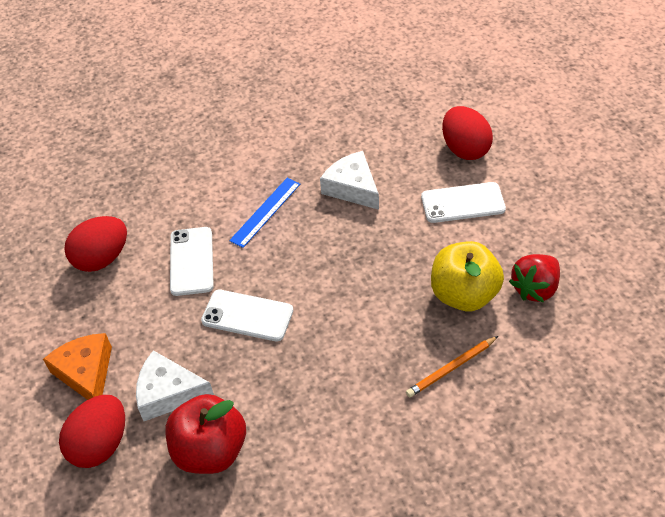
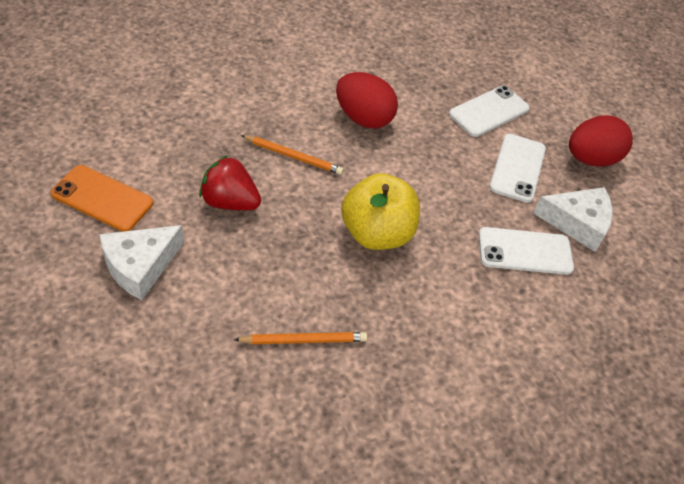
blue ruler: 1 -> 0
orange cheese: 1 -> 0
orange pencil: 1 -> 2
orange phone: 0 -> 1
red apple: 1 -> 0
red egg: 3 -> 2

